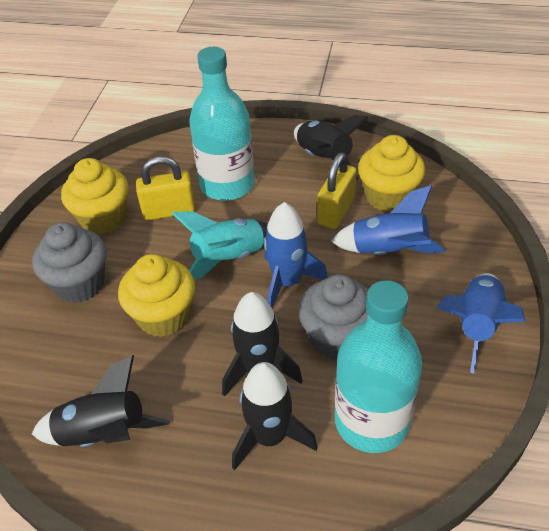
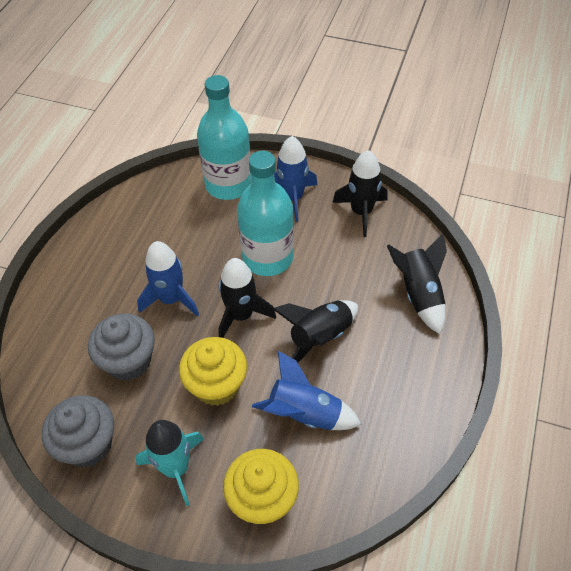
yellow cupcake: 3 -> 2
yellow padlock: 2 -> 0

